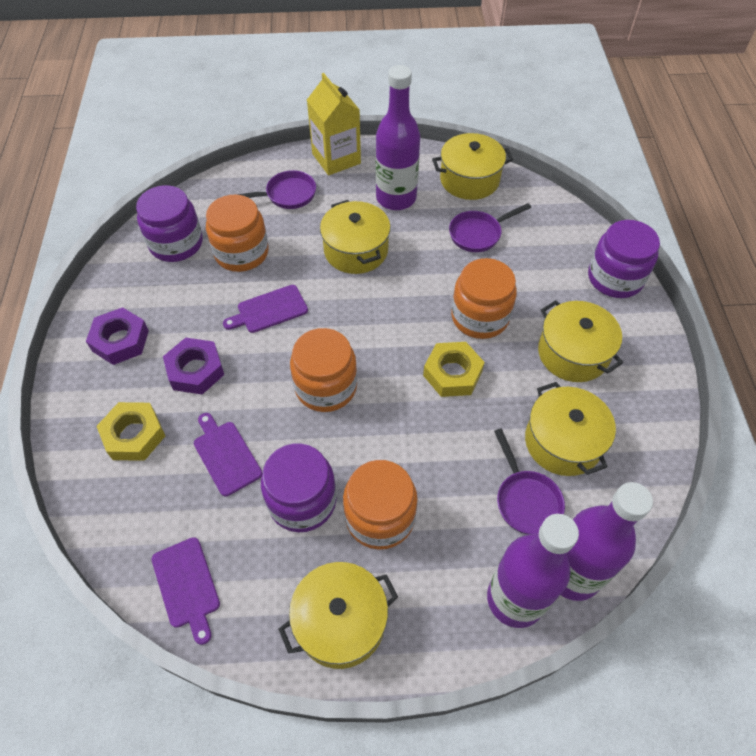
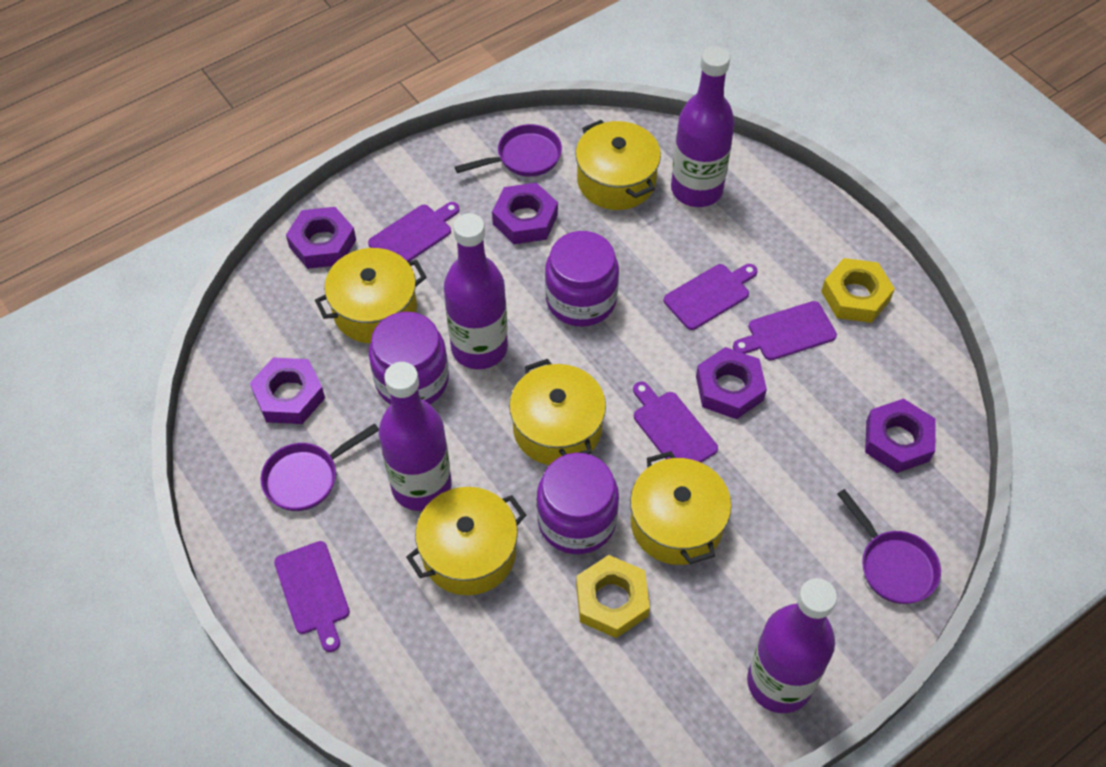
orange jar: 4 -> 0
purple bottle: 3 -> 4
purple cutting board: 3 -> 5
purple nut: 2 -> 5
yellow carton: 1 -> 0

